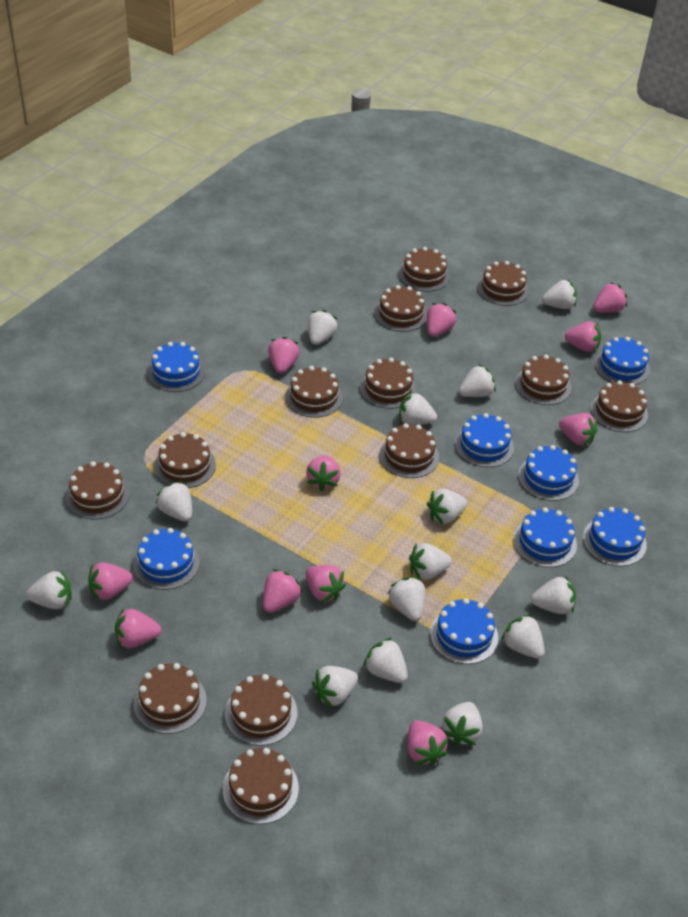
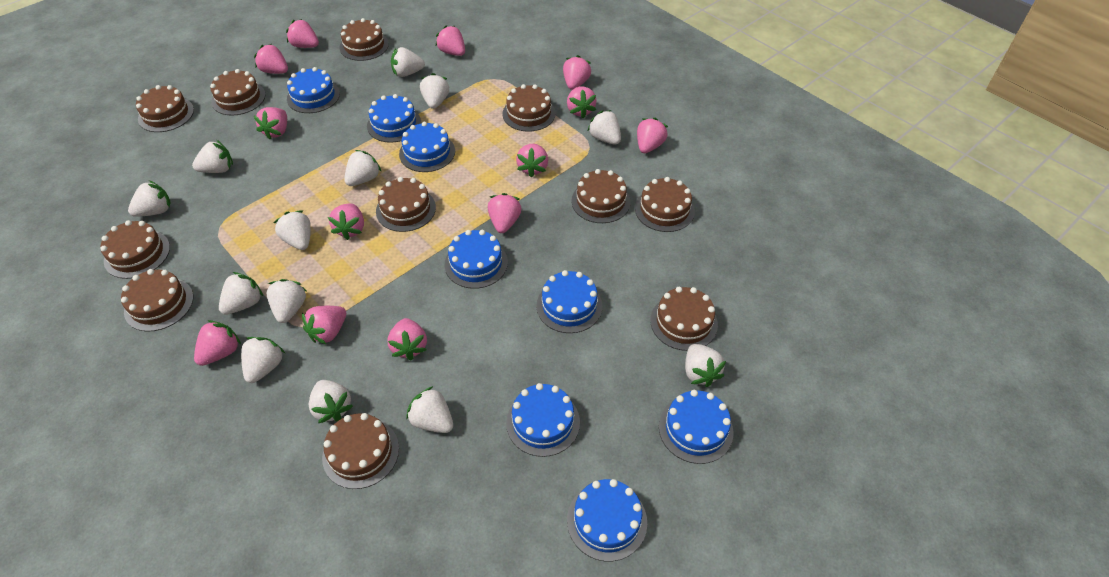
brown cake: 13 -> 11
pink strawberry: 11 -> 13
white strawberry: 14 -> 13

